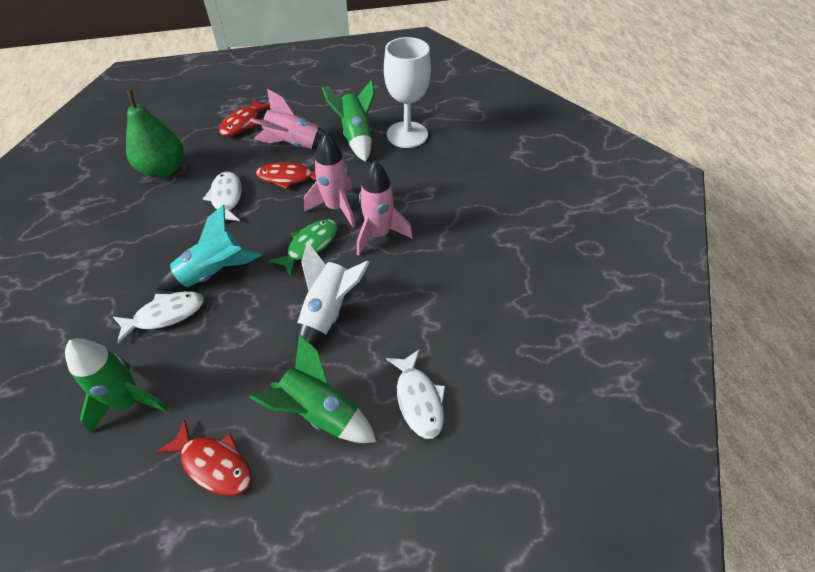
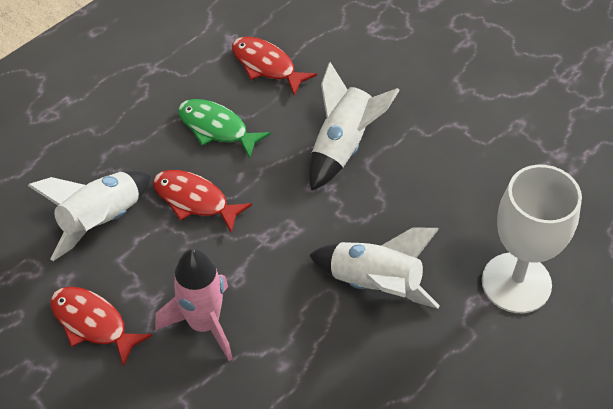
green pear: 1 -> 0
green rocket: 3 -> 0
pink rocket: 3 -> 1
turquoise rocket: 1 -> 0
white fish: 3 -> 0
white rocket: 1 -> 3

